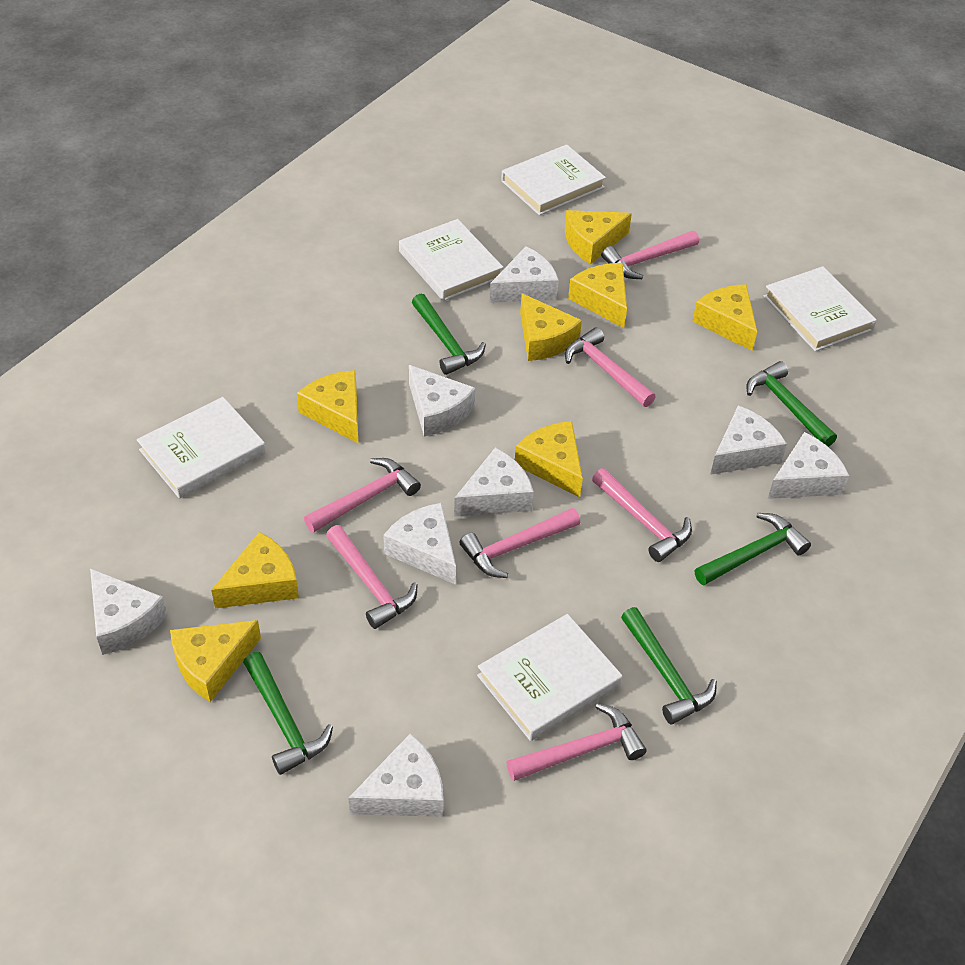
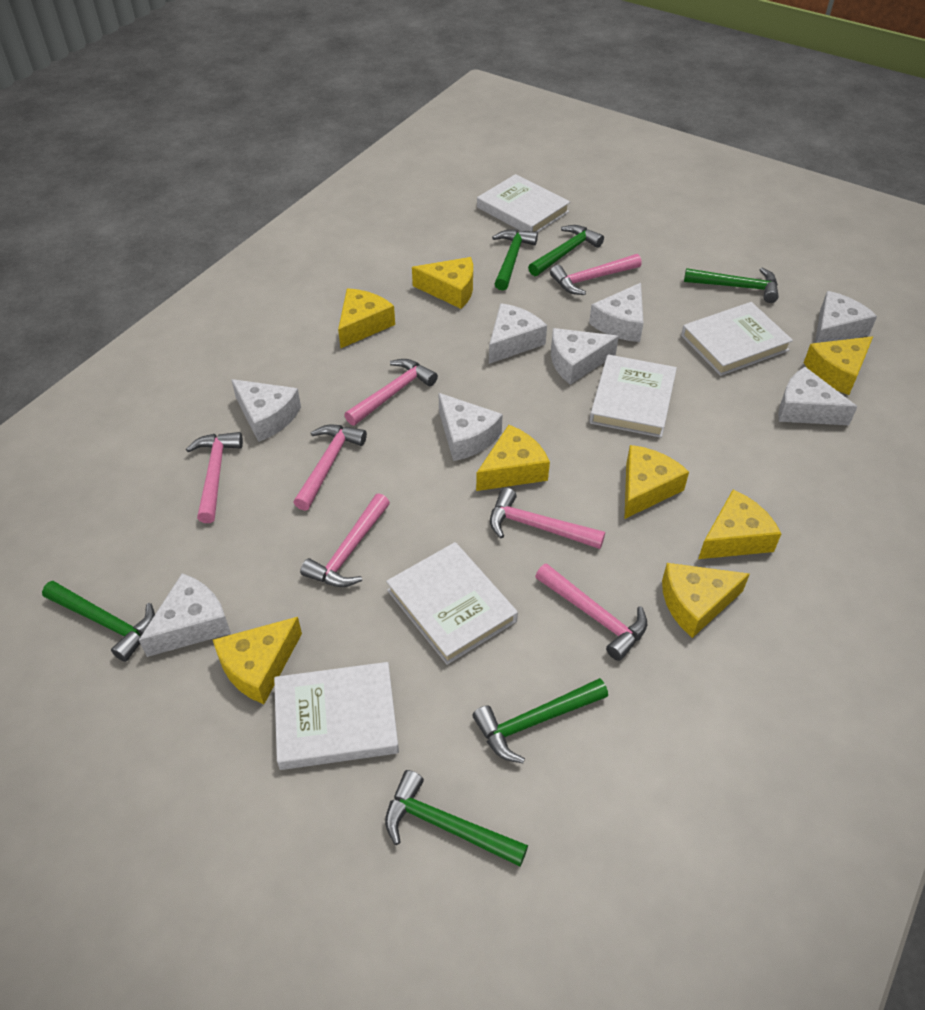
green hammer: 5 -> 6

